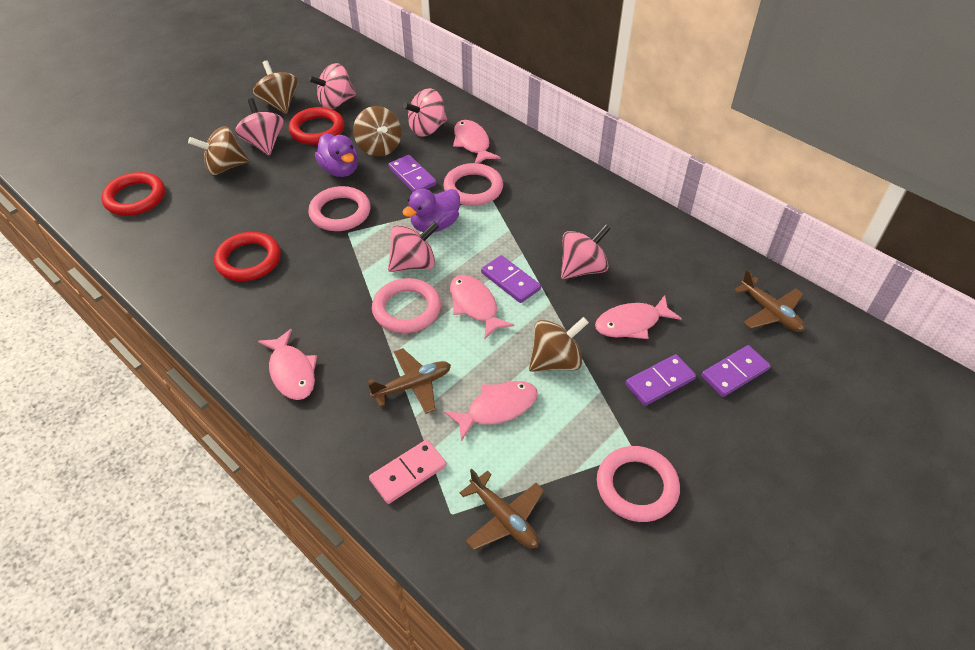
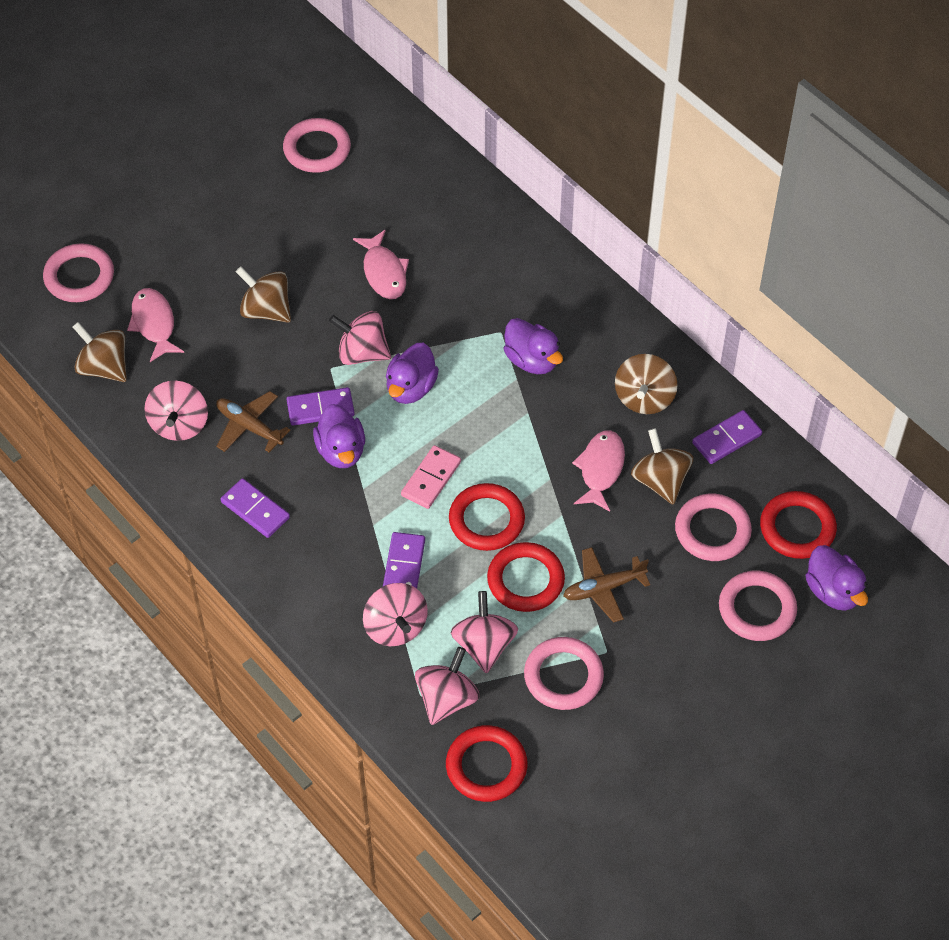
brown plane: 3 -> 2
pink fish: 5 -> 3
pink ring: 4 -> 5
purple duck: 2 -> 4
red ring: 3 -> 4

